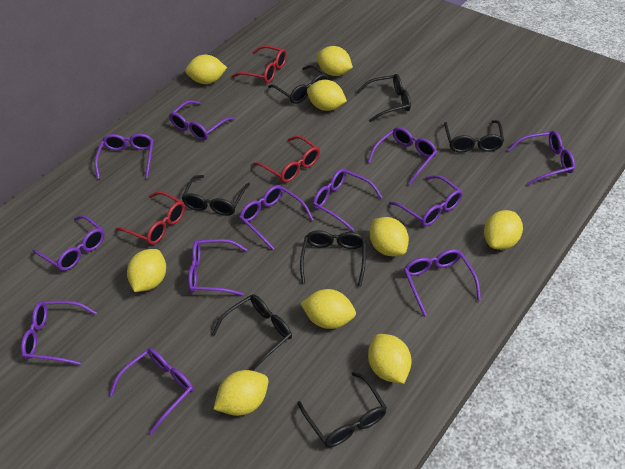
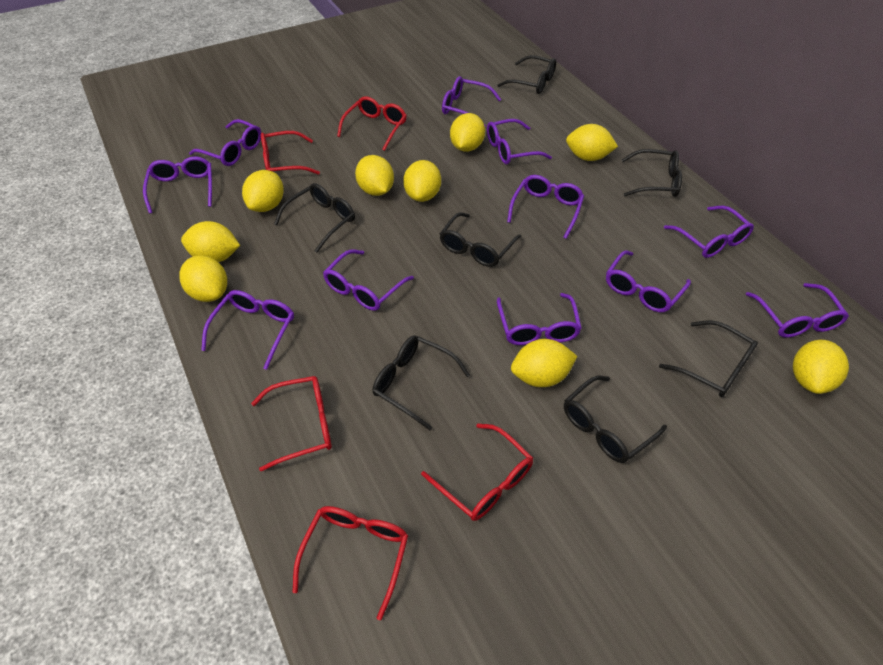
purple glasses: 12 -> 11
red glasses: 3 -> 5

